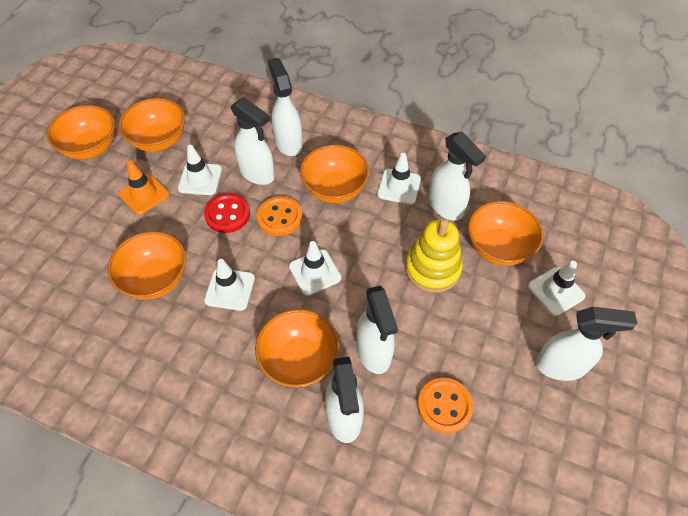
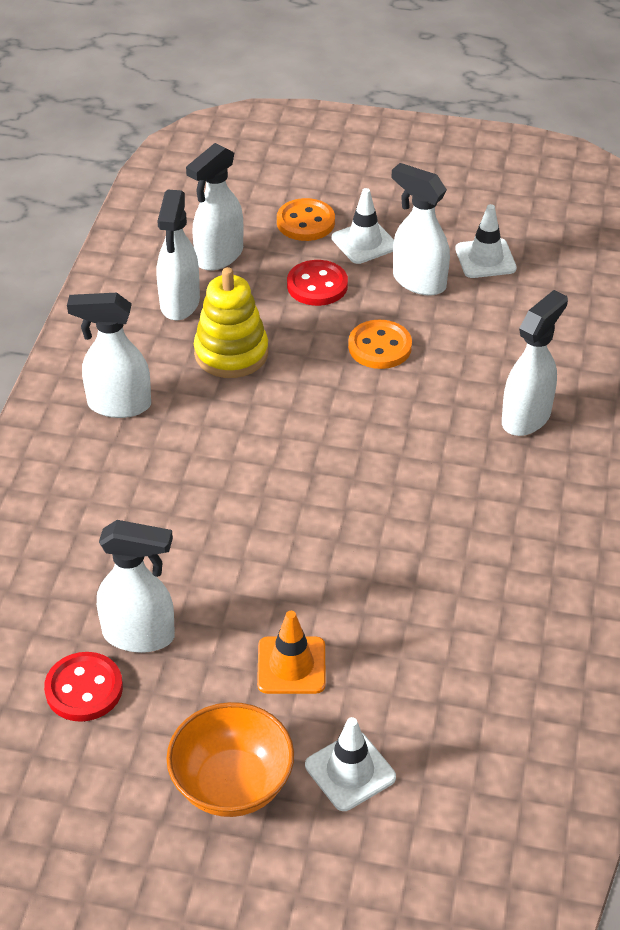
orange bowl: 6 -> 1
red button: 1 -> 2
white traffic cone: 5 -> 3

